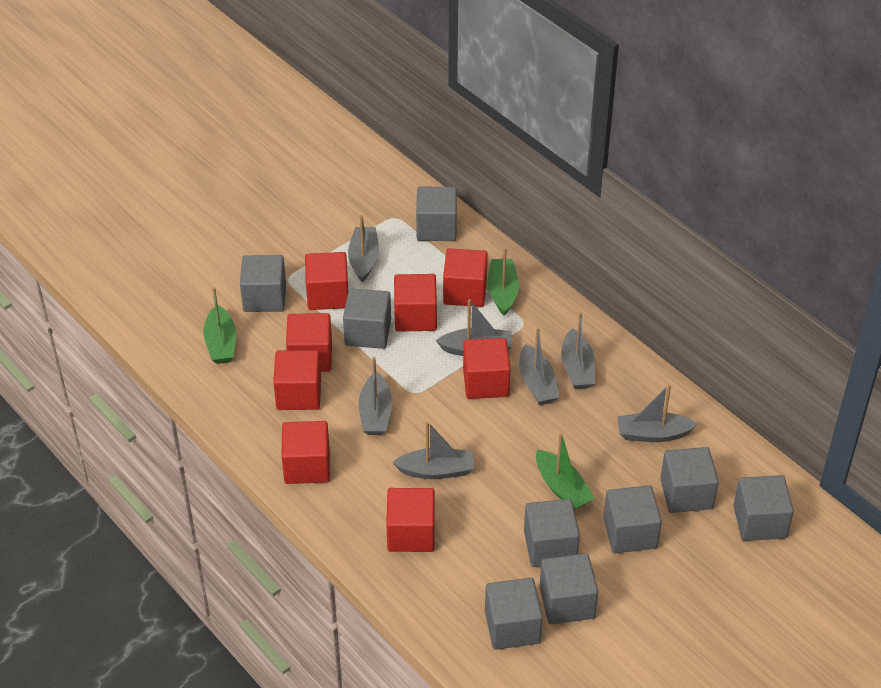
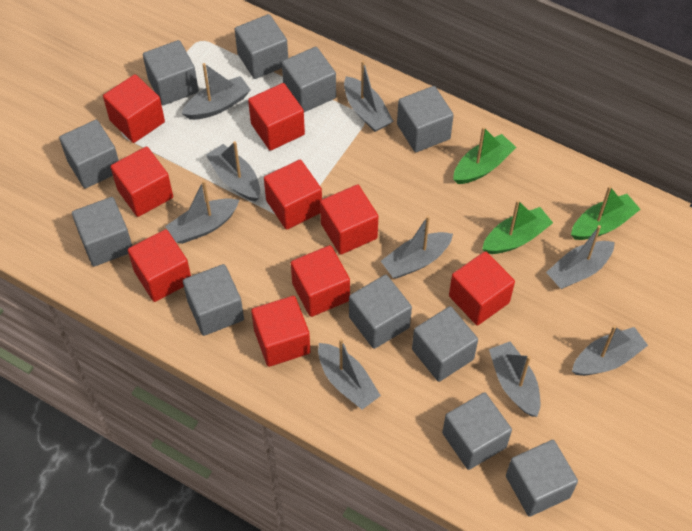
grey boat: 7 -> 9
grey cube: 9 -> 11
red cube: 8 -> 9

